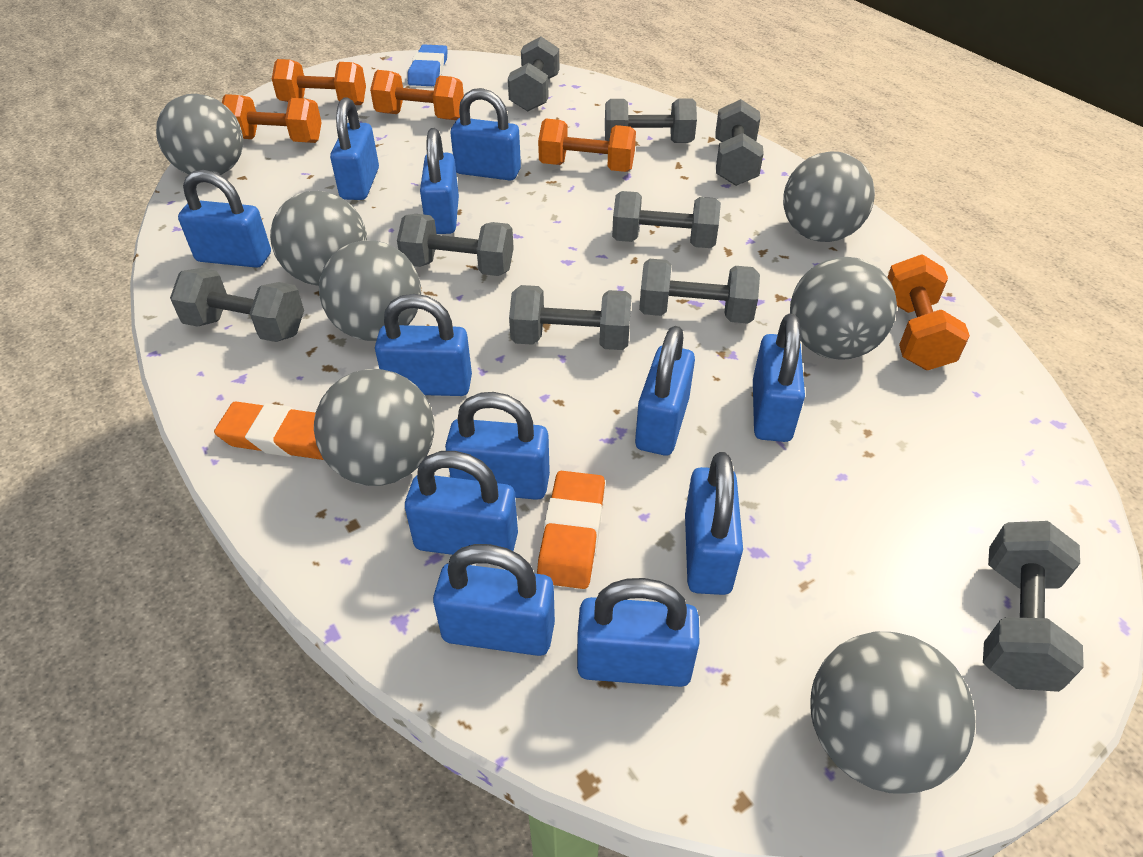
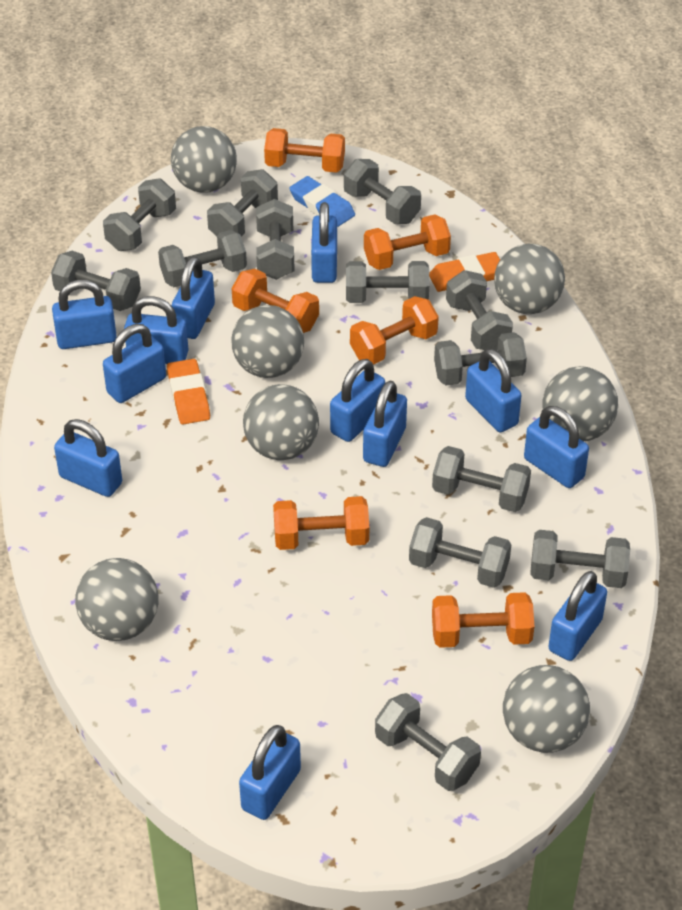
grey dumbbell: 9 -> 13
orange dumbbell: 5 -> 6

